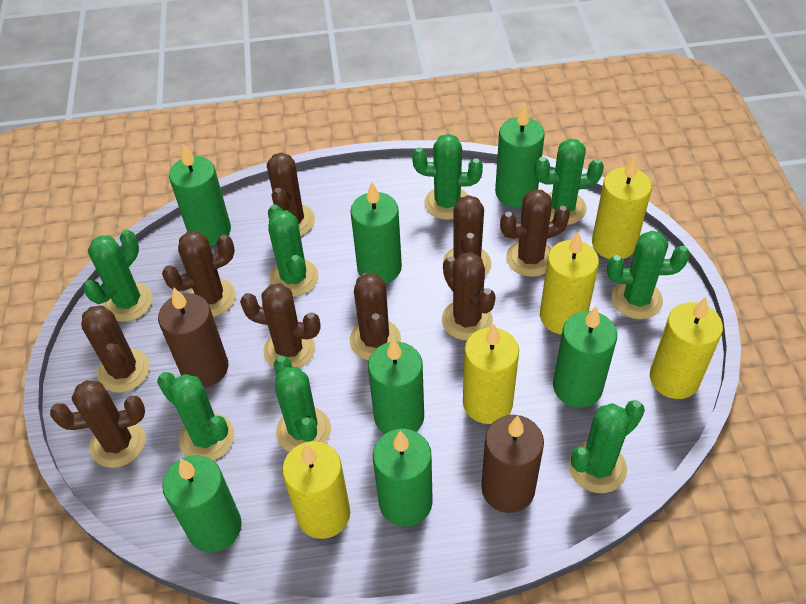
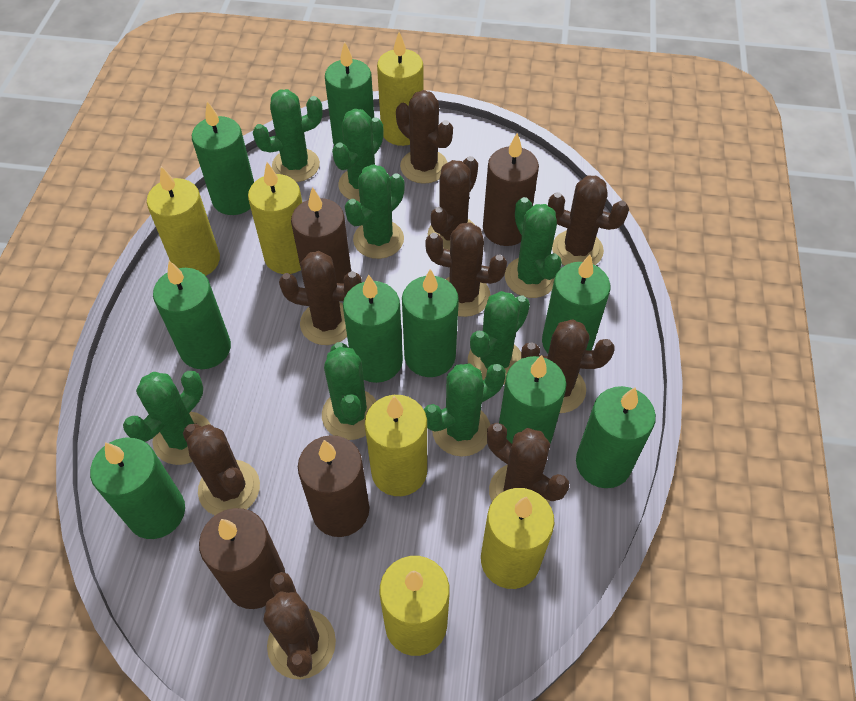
brown candle: 2 -> 4
green candle: 7 -> 9
yellow candle: 5 -> 6

